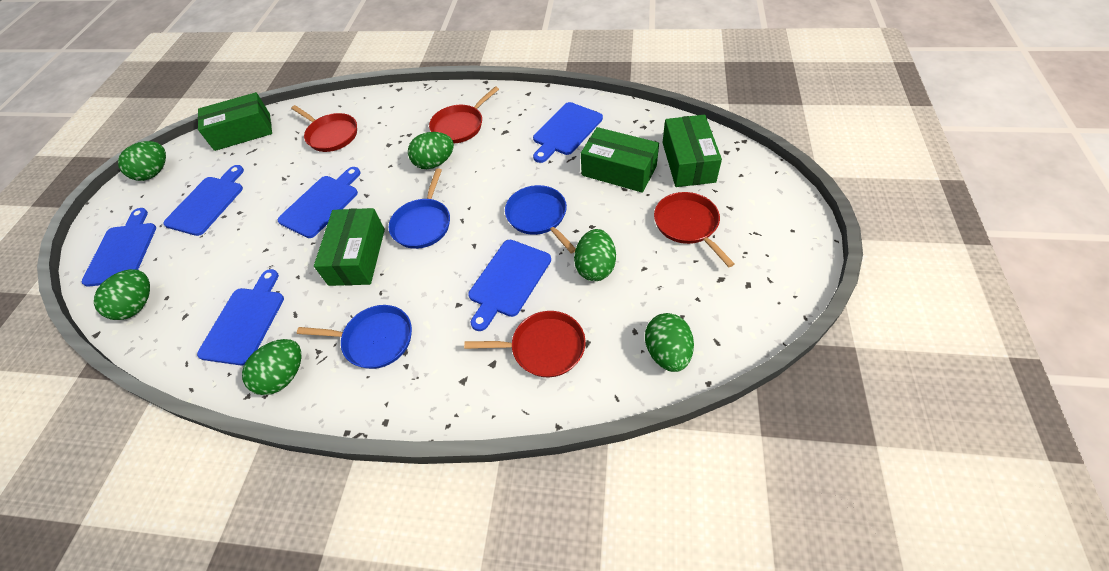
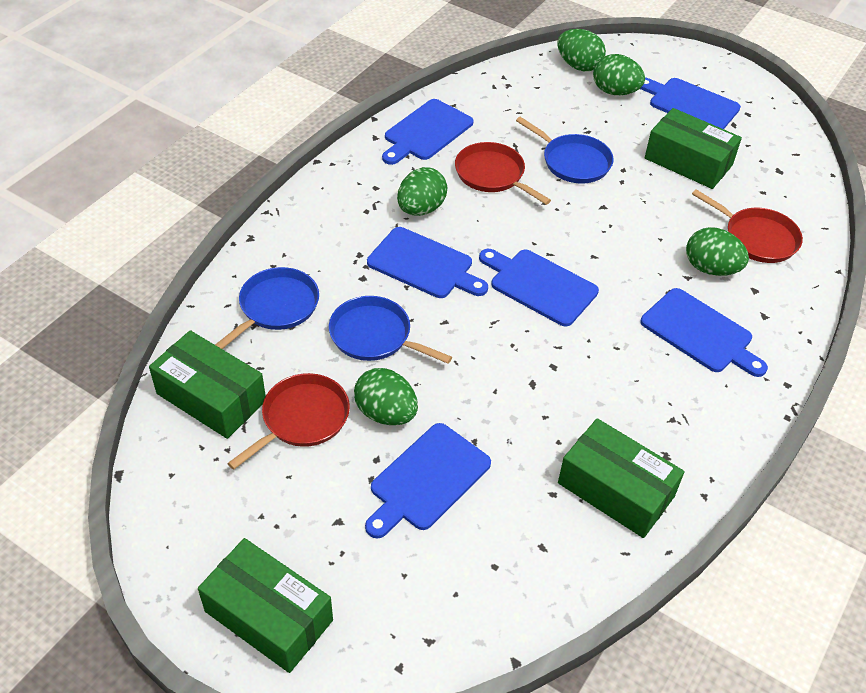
green egg: 6 -> 5
red pan: 4 -> 3

